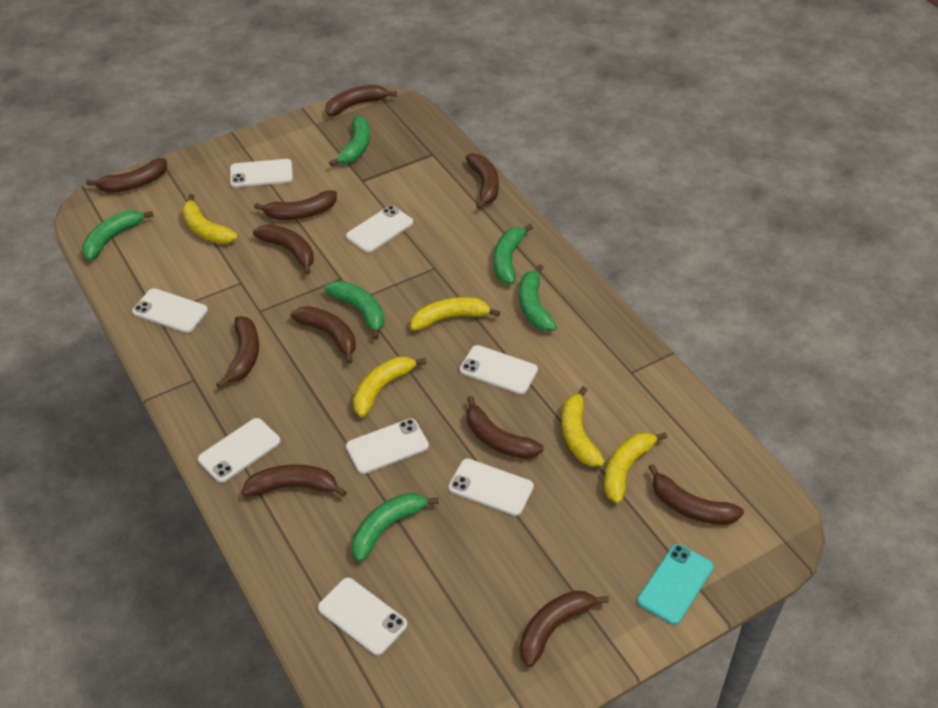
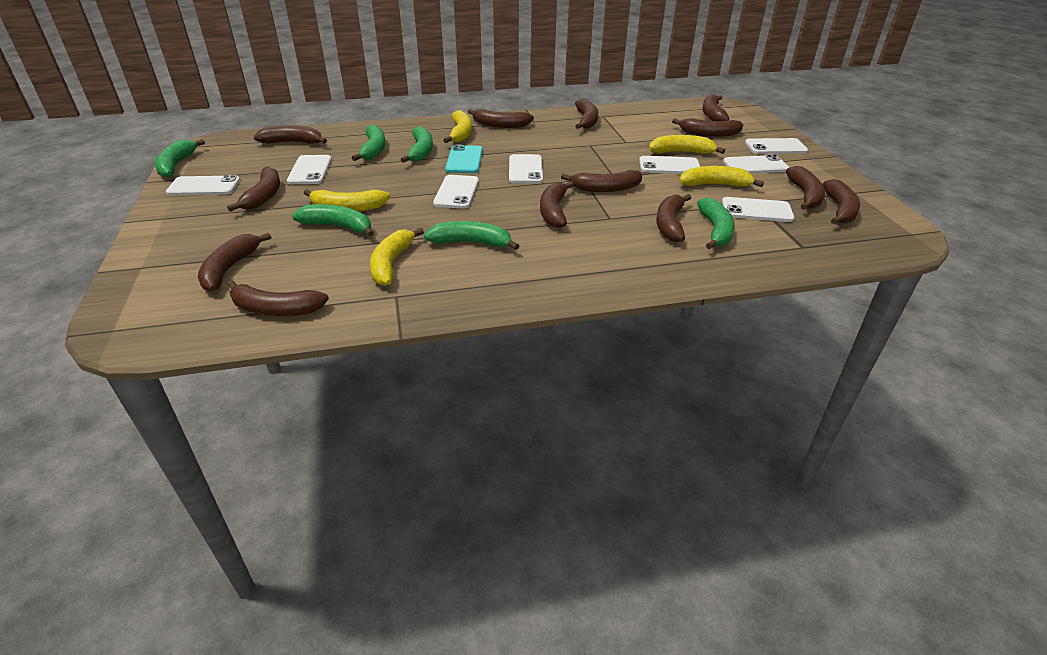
brown banana: 11 -> 13

